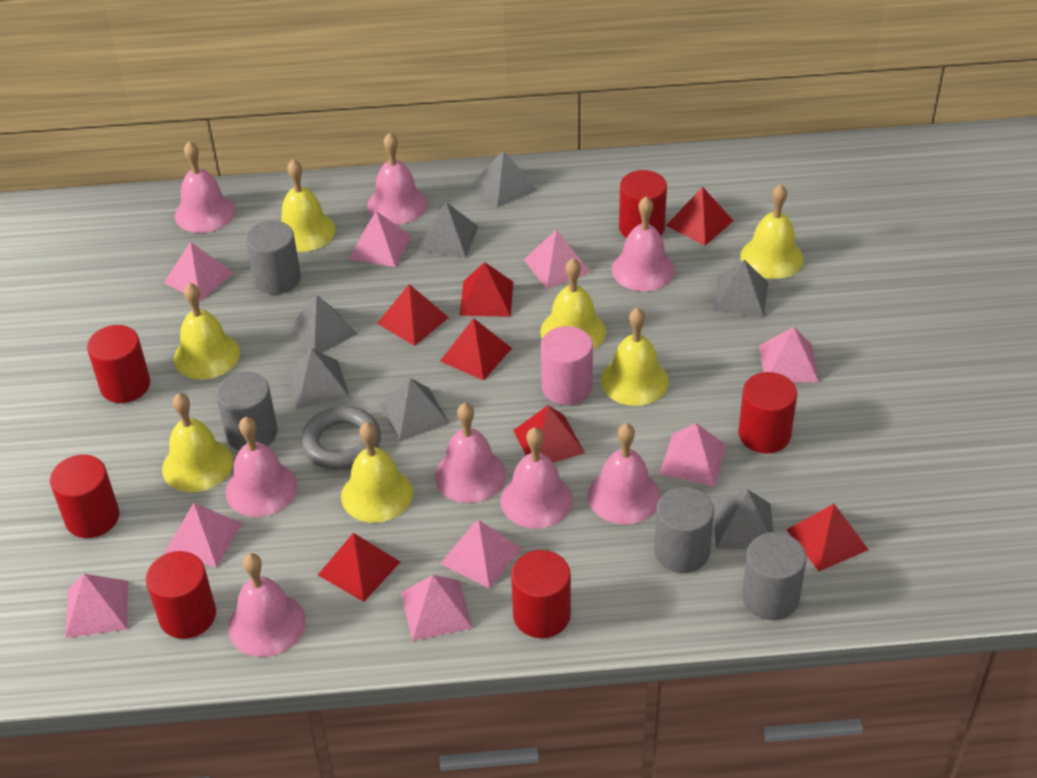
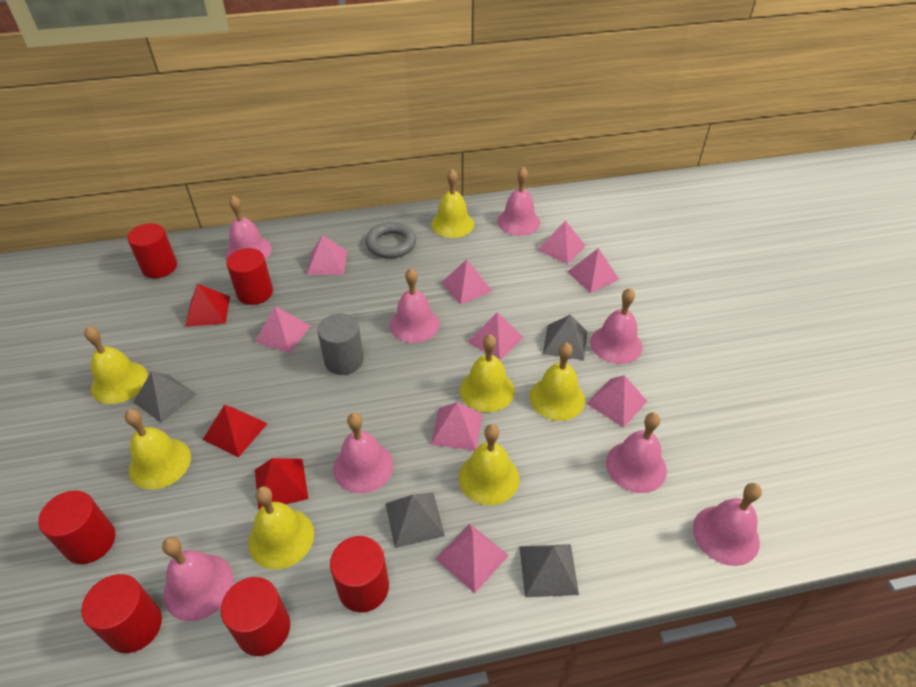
grey cylinder: 4 -> 1
grey pyramid: 7 -> 4
pink cylinder: 1 -> 0
red pyramid: 7 -> 3

